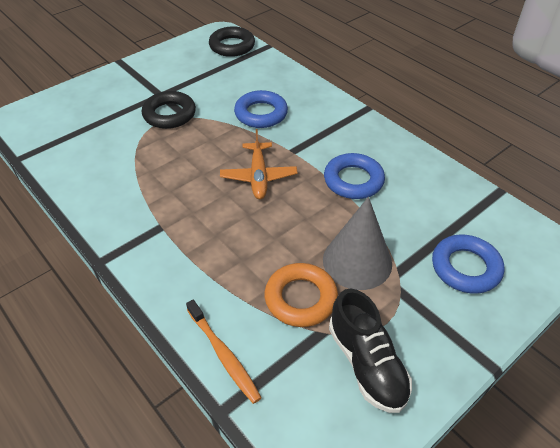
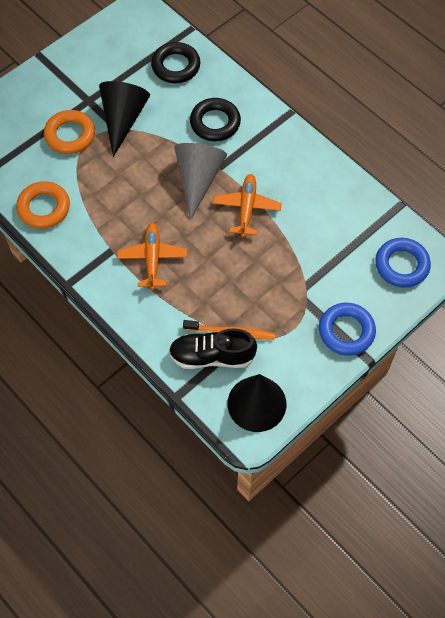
black cone: 0 -> 2
blue ring: 3 -> 2
orange plane: 1 -> 2
orange ring: 1 -> 2

